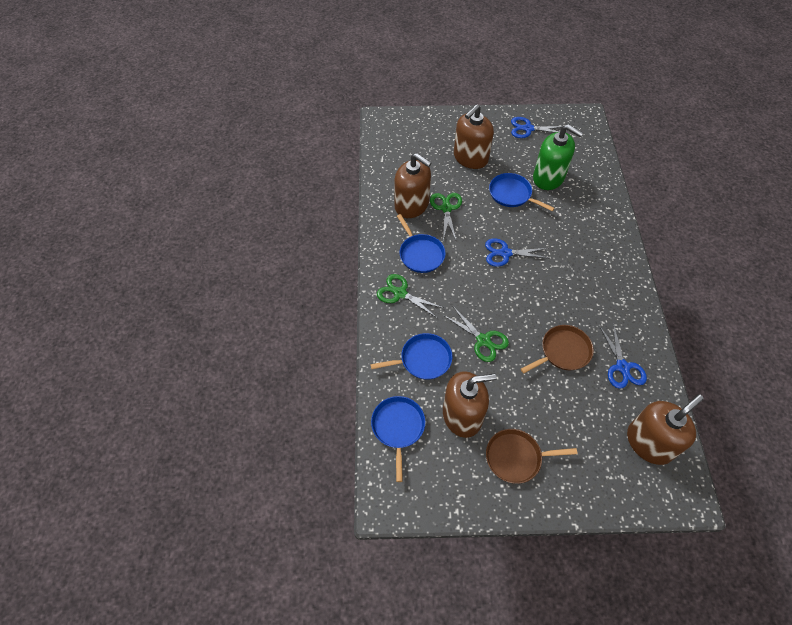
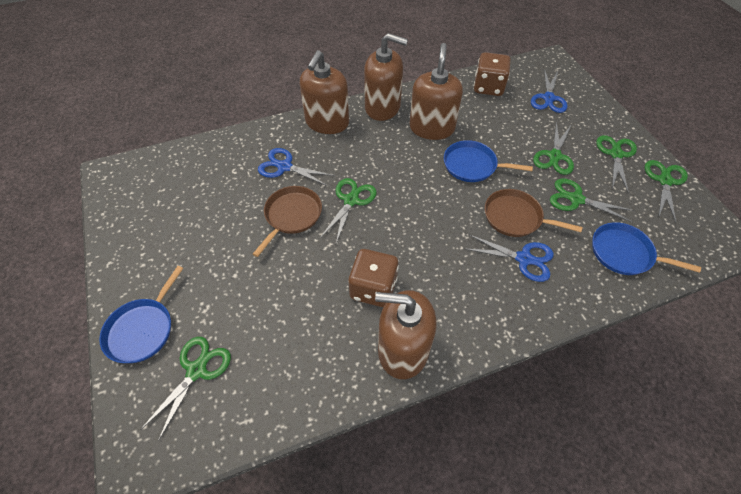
blue pan: 4 -> 3
brown dice: 0 -> 2
green scissors: 3 -> 6
green soap dispenser: 1 -> 0

